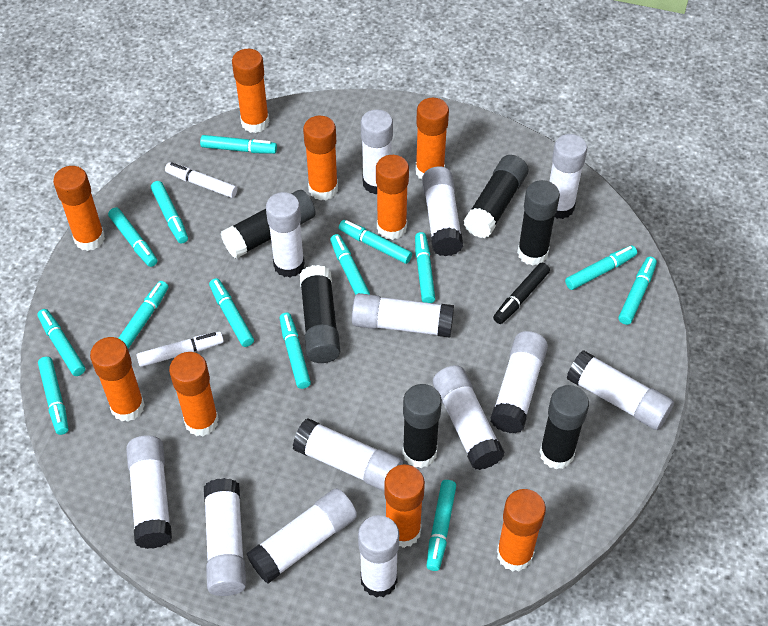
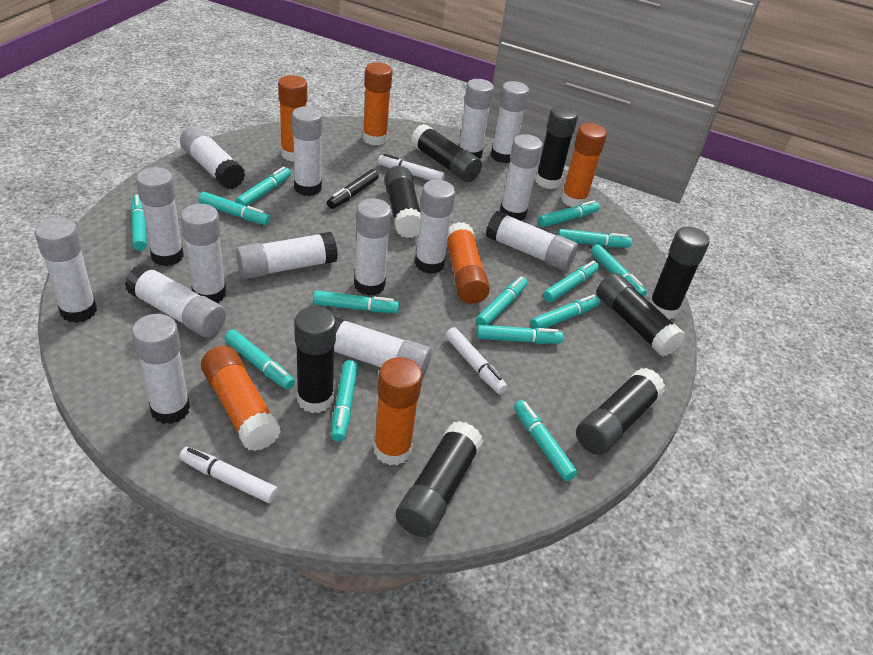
black glue stick: 6 -> 8
orange glue stick: 9 -> 6
white glue stick: 13 -> 15
white marker: 2 -> 3

